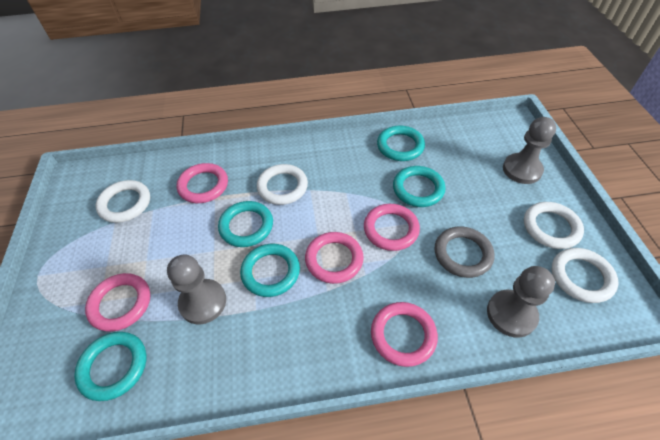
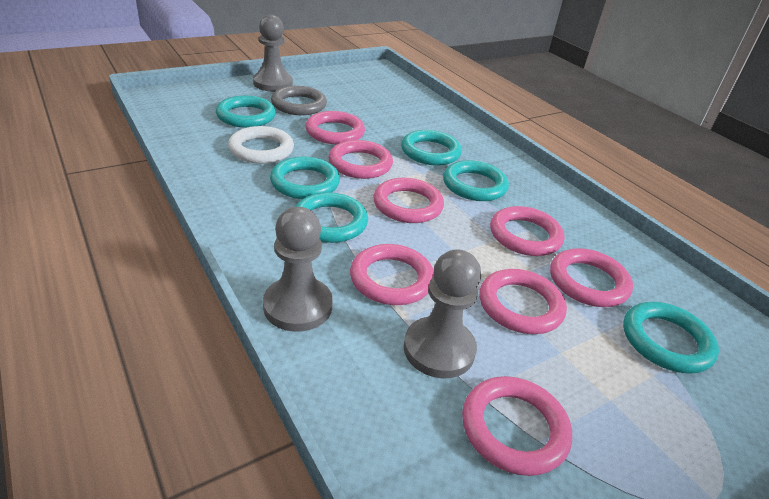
pink ring: 5 -> 8
turquoise ring: 5 -> 6
white ring: 4 -> 1

